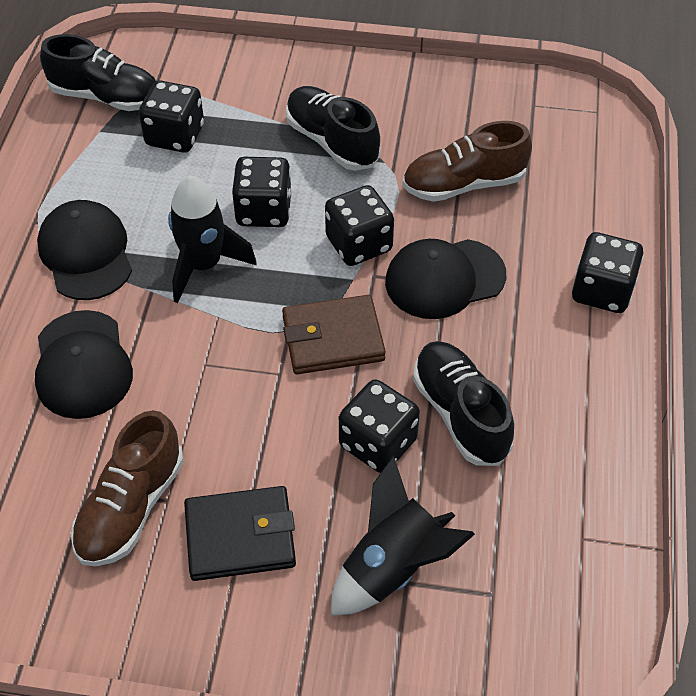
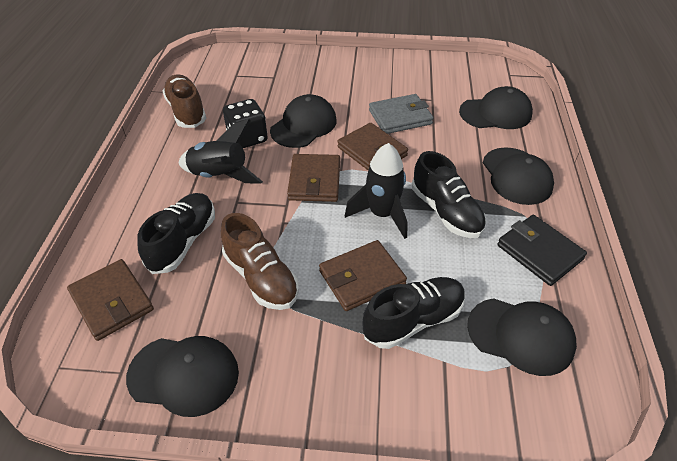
black cap: 3 -> 5
black dice: 5 -> 1
brown wallet: 1 -> 4
grey wallet: 0 -> 1

